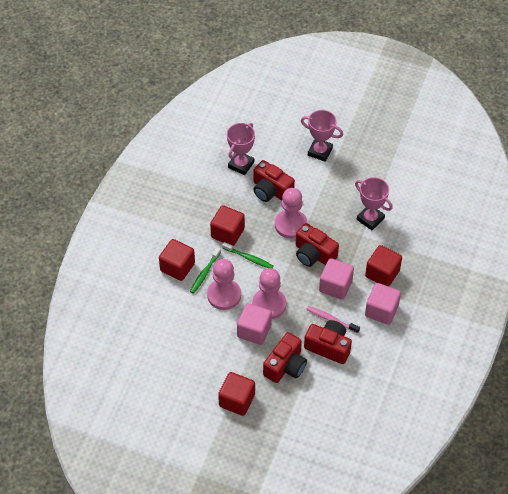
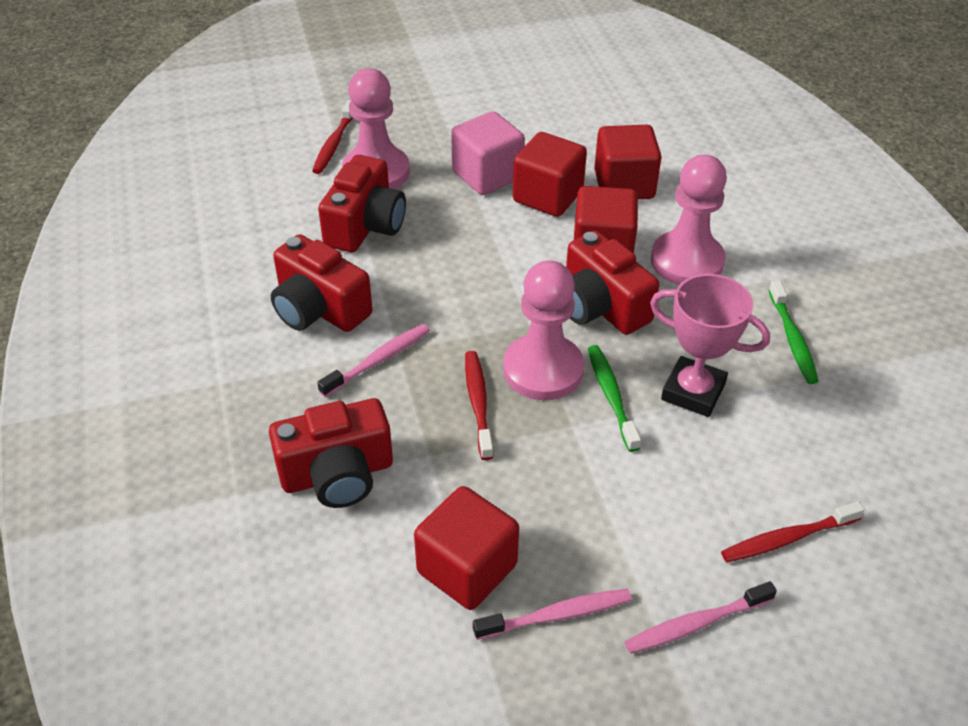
pink cube: 3 -> 1
pink toothbrush: 1 -> 3
pink trophy: 3 -> 1
red toothbrush: 0 -> 3

